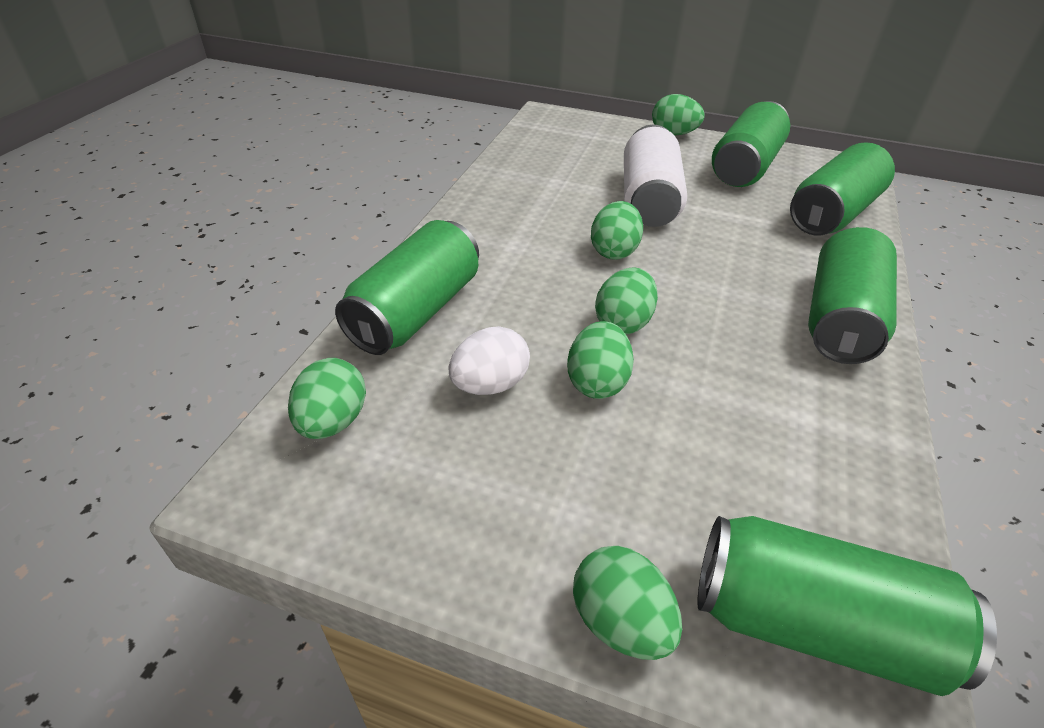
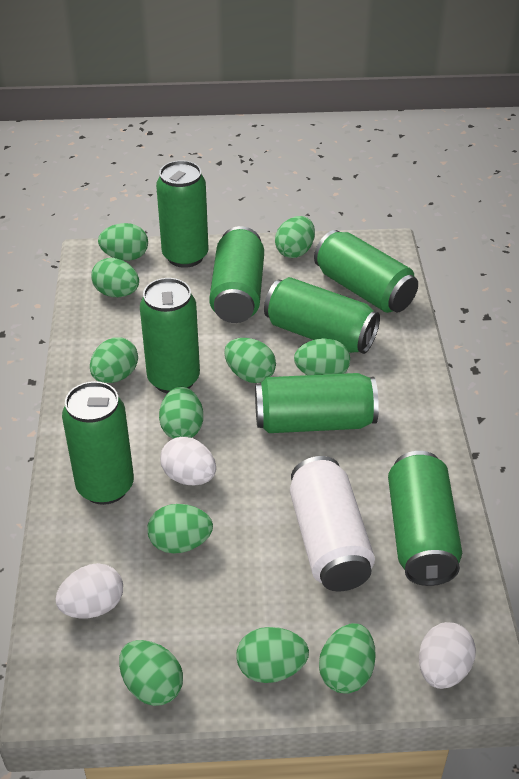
green can: 5 -> 8
green egg: 6 -> 11
white egg: 1 -> 3

